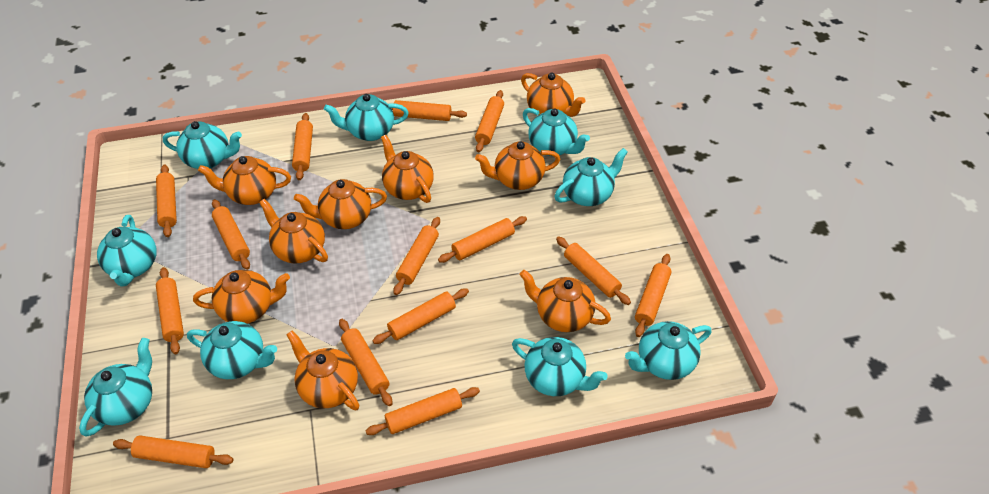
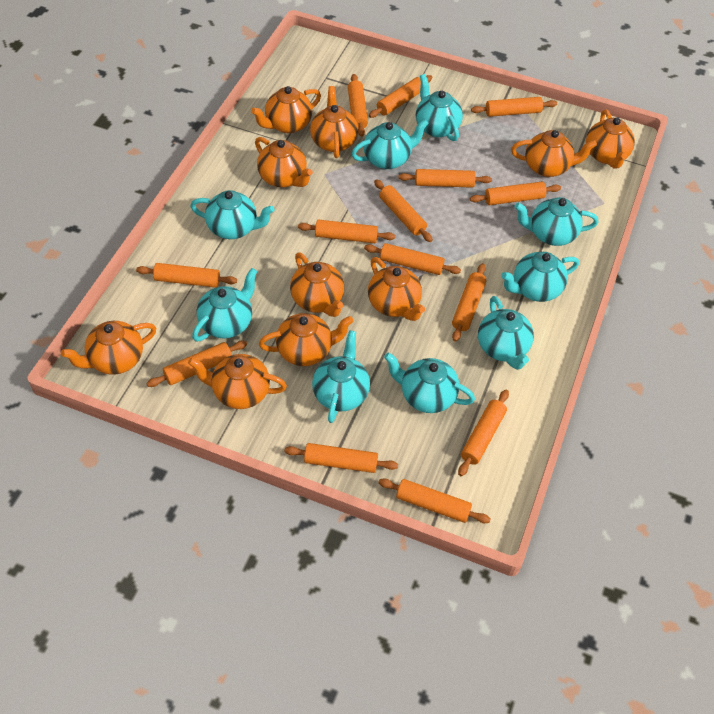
orange teapot: 9 -> 10

